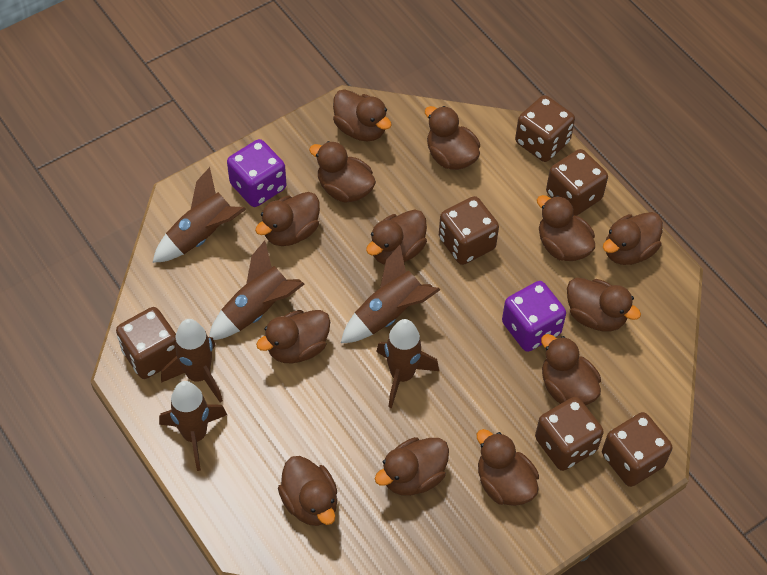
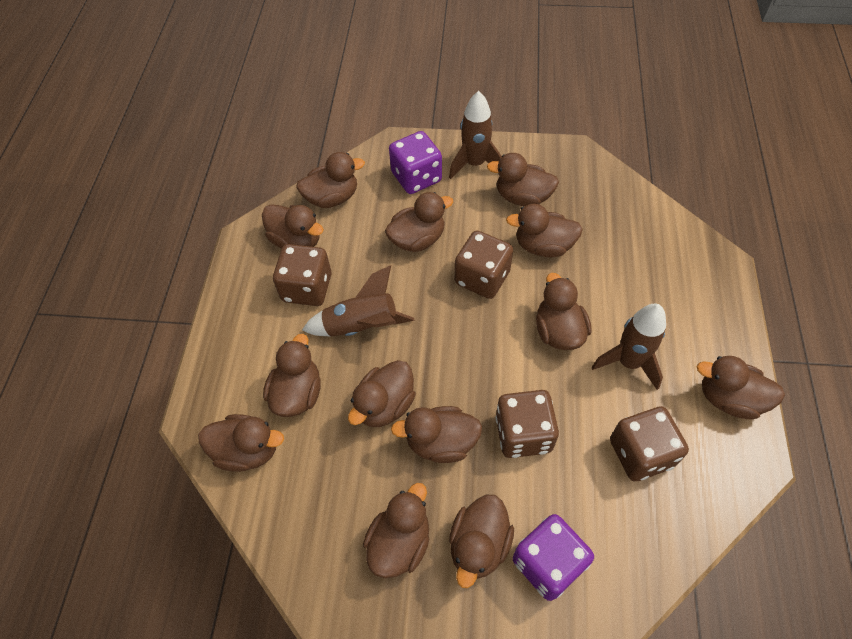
brown dice: 6 -> 4
brown rocket: 6 -> 3

